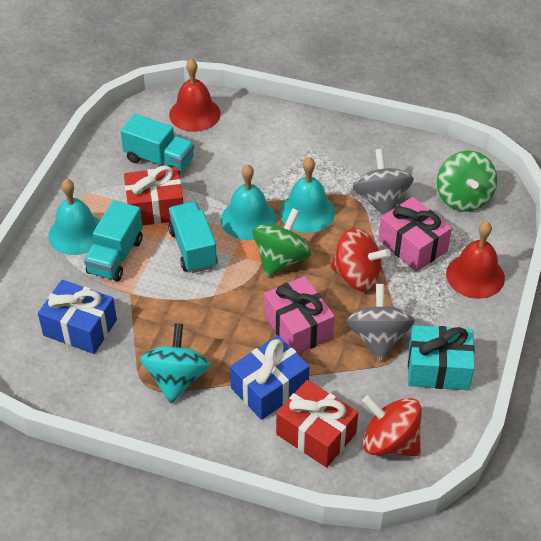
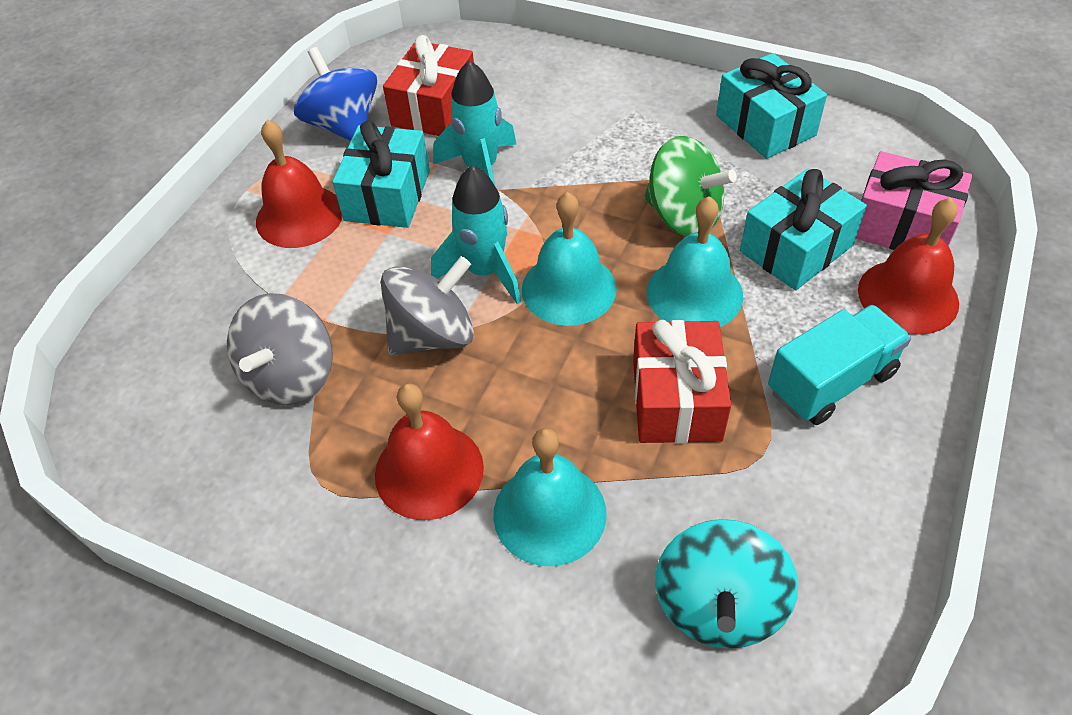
blue gift: 2 -> 0
blue spinning top: 0 -> 1
green spinning top: 2 -> 1
pink gift: 2 -> 1
red bell: 2 -> 3
red spinning top: 2 -> 0
turquoise gift: 1 -> 3
turquoise rocket: 0 -> 2
turquoise truck: 3 -> 1

